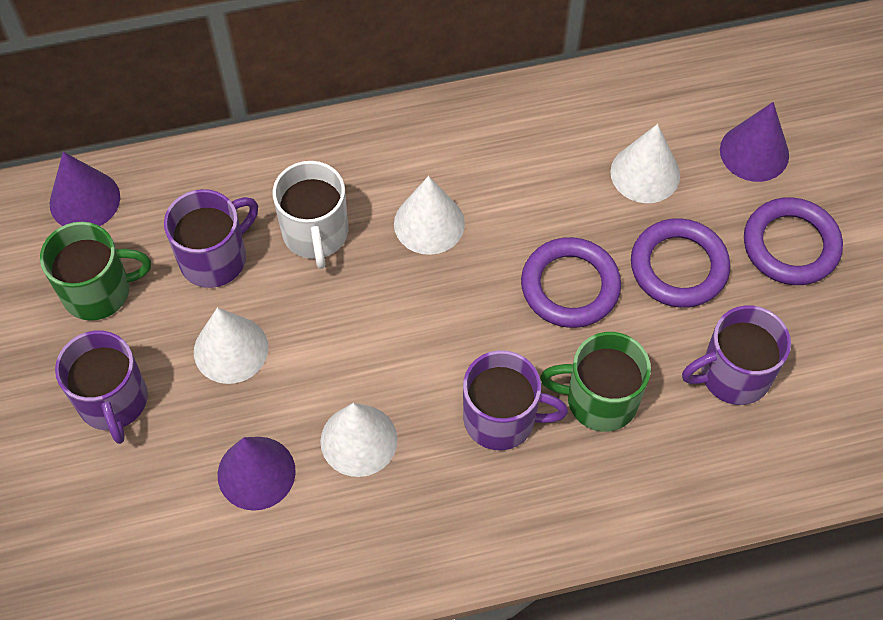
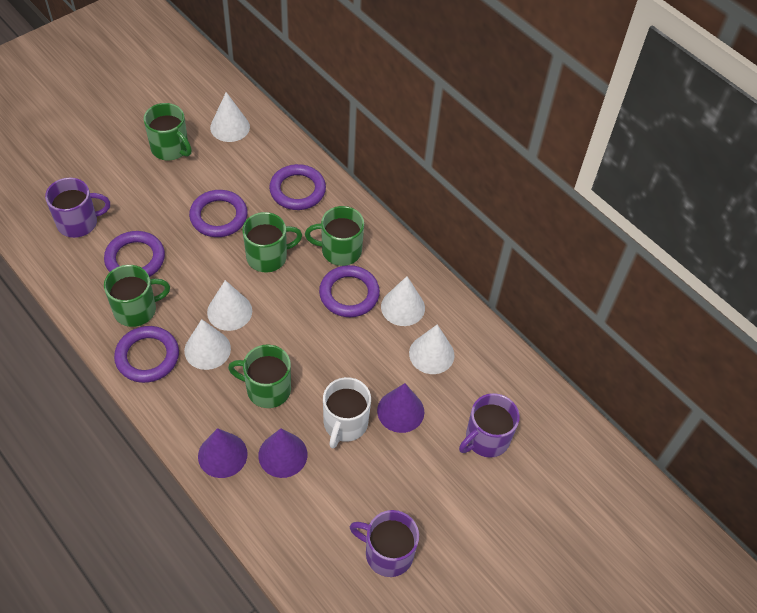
green mug: 2 -> 5
purple mug: 4 -> 3
purple ring: 3 -> 5
white cone: 4 -> 5

